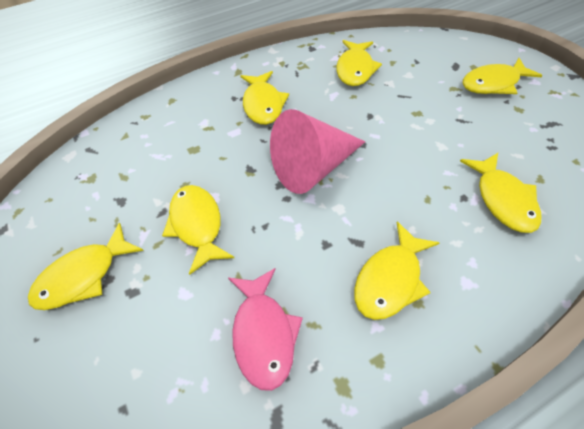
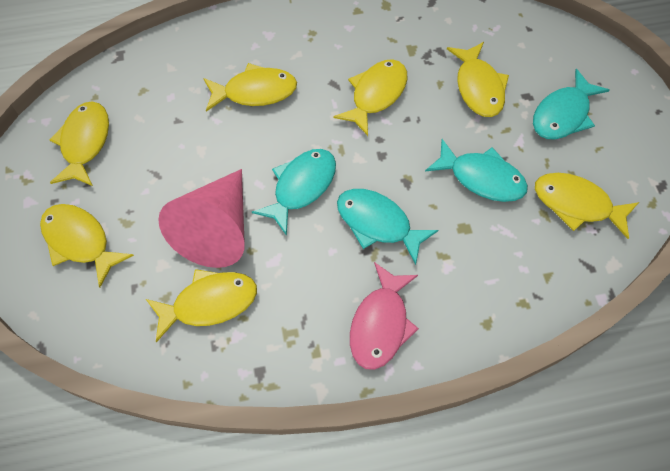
turquoise fish: 0 -> 4

